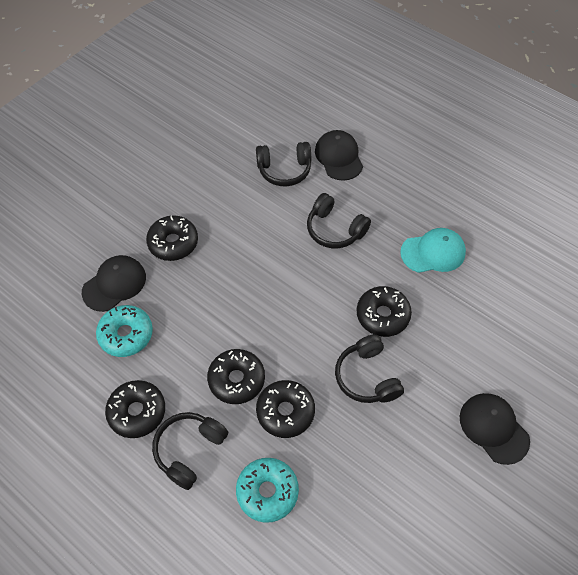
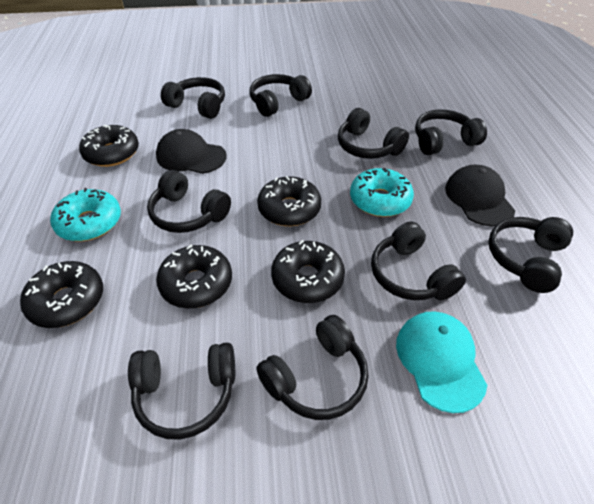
black cap: 3 -> 2
black headphones: 4 -> 9

